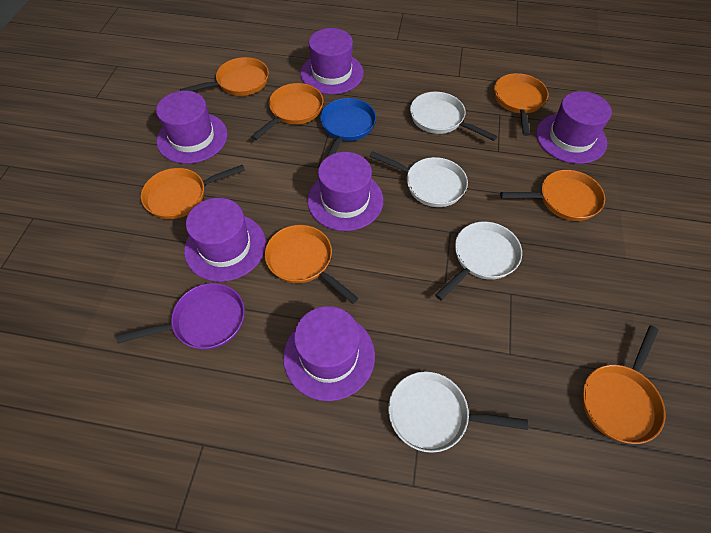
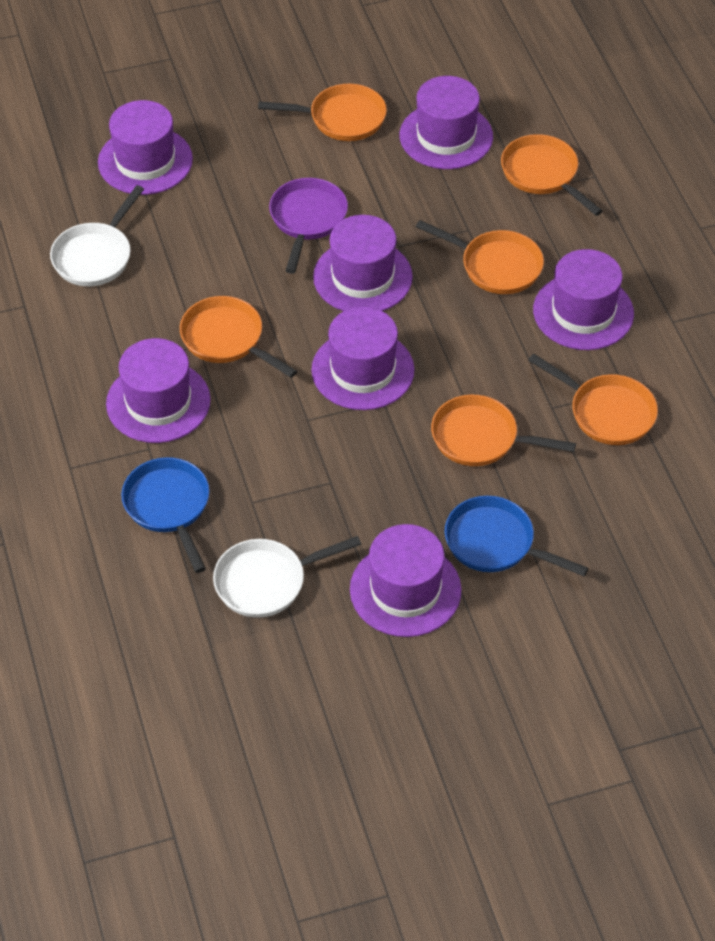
blue pan: 1 -> 2
orange pan: 7 -> 6
purple hat: 6 -> 7
white pan: 4 -> 2

